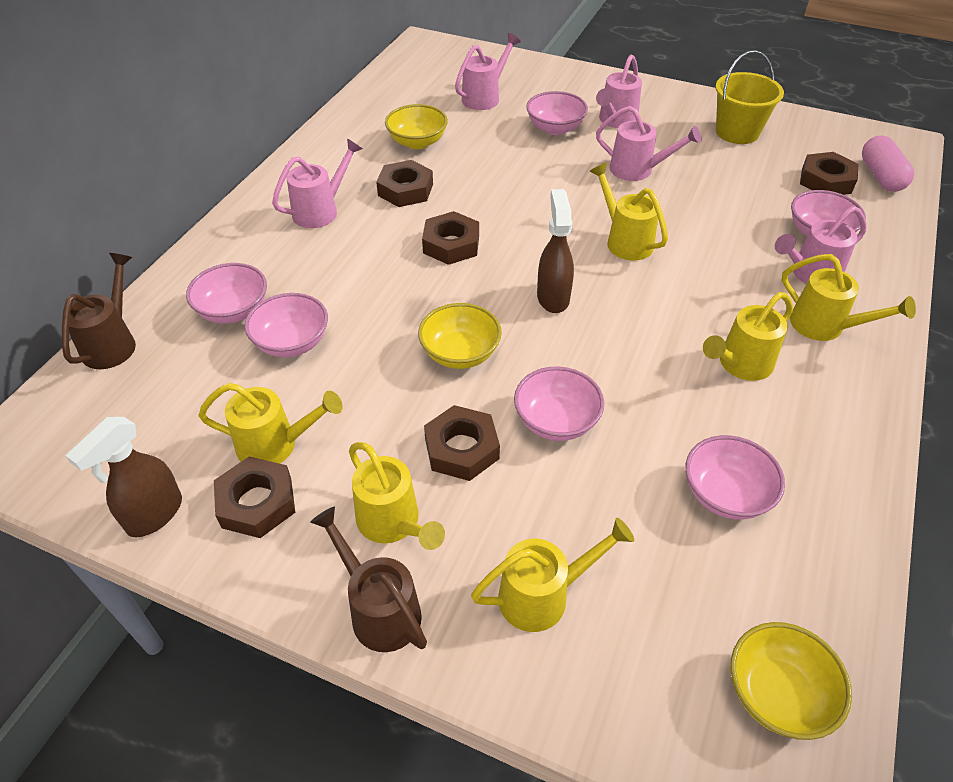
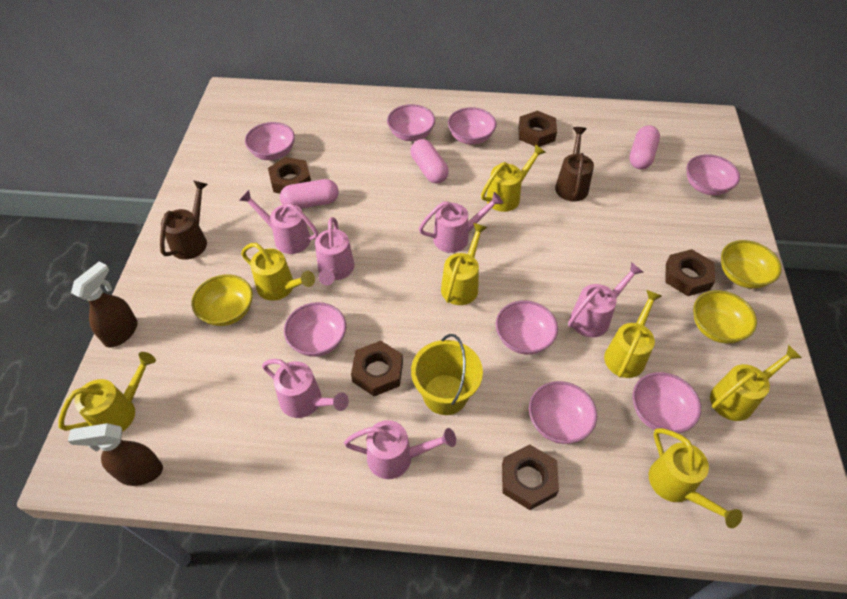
pink bowl: 6 -> 8
pink capsule: 1 -> 3
pink watering can: 5 -> 6
yellow watering can: 6 -> 7

